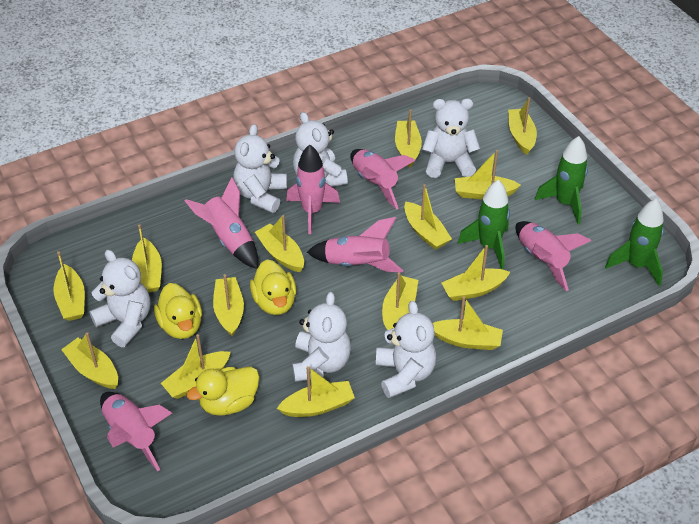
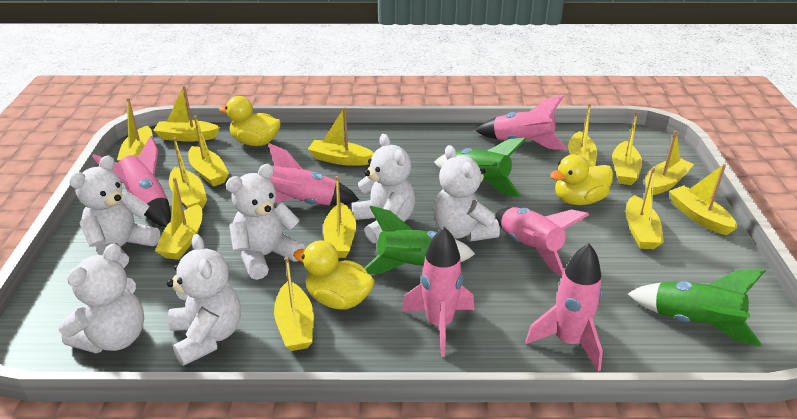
yellow boat: 14 -> 13

